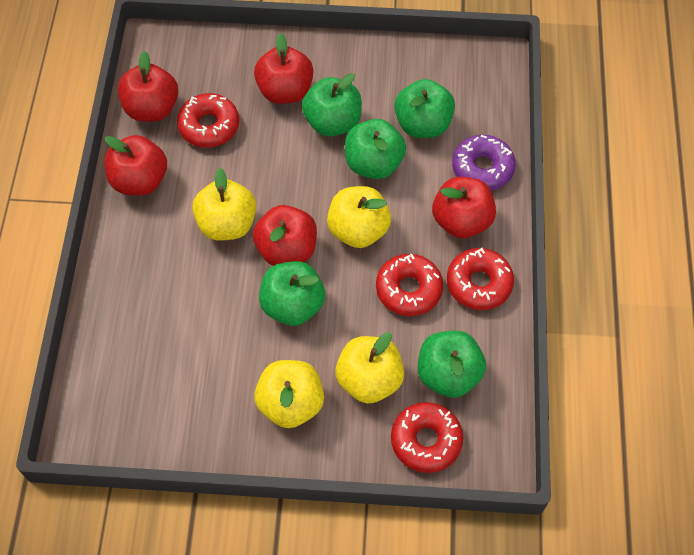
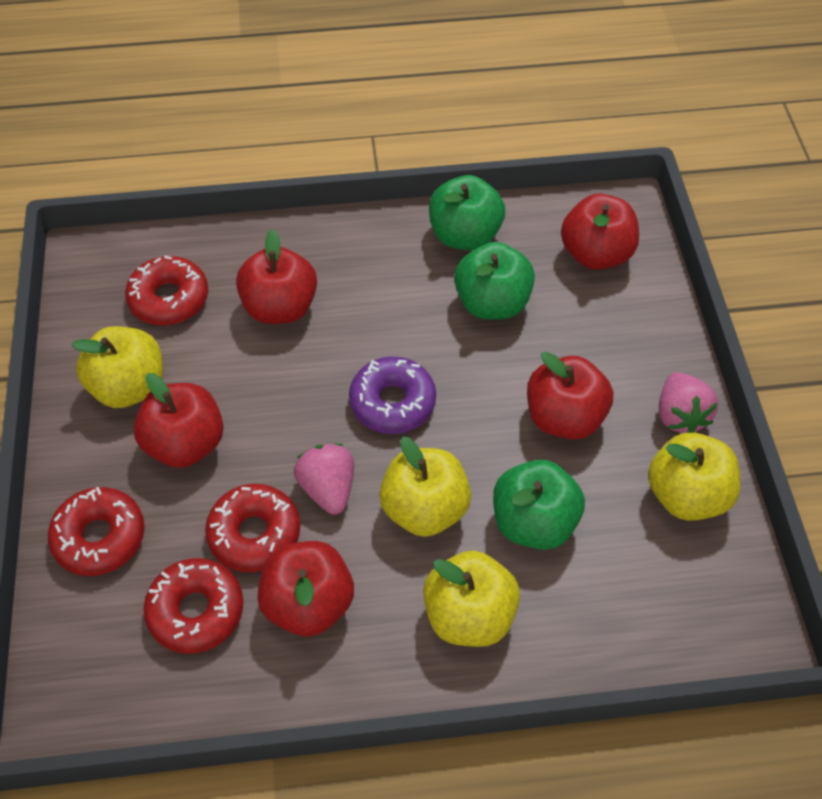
green apple: 5 -> 3
pink strawberry: 0 -> 2

